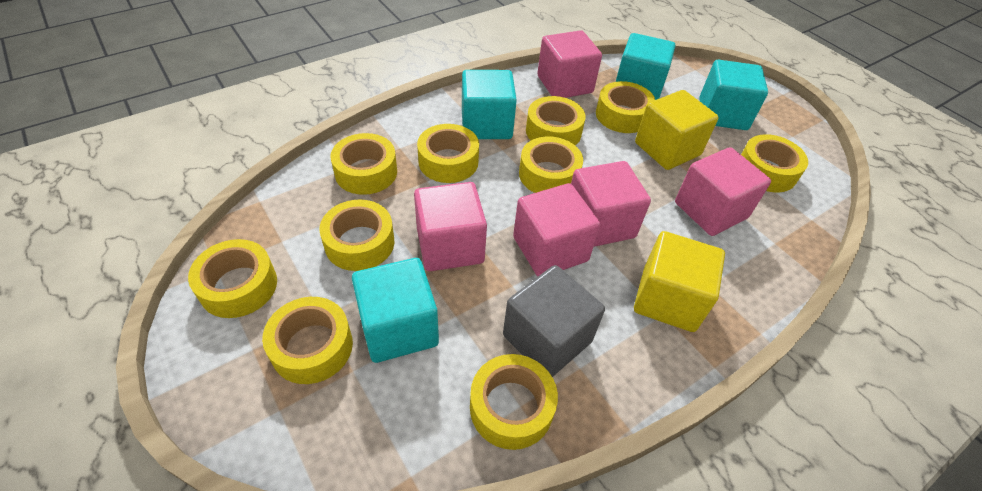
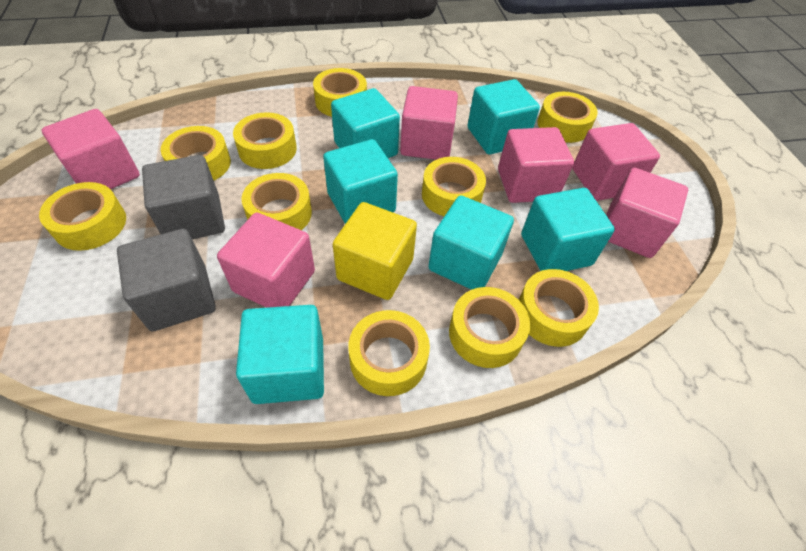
grey cube: 1 -> 2
pink cube: 5 -> 6
turquoise cube: 4 -> 6
yellow cube: 2 -> 1

